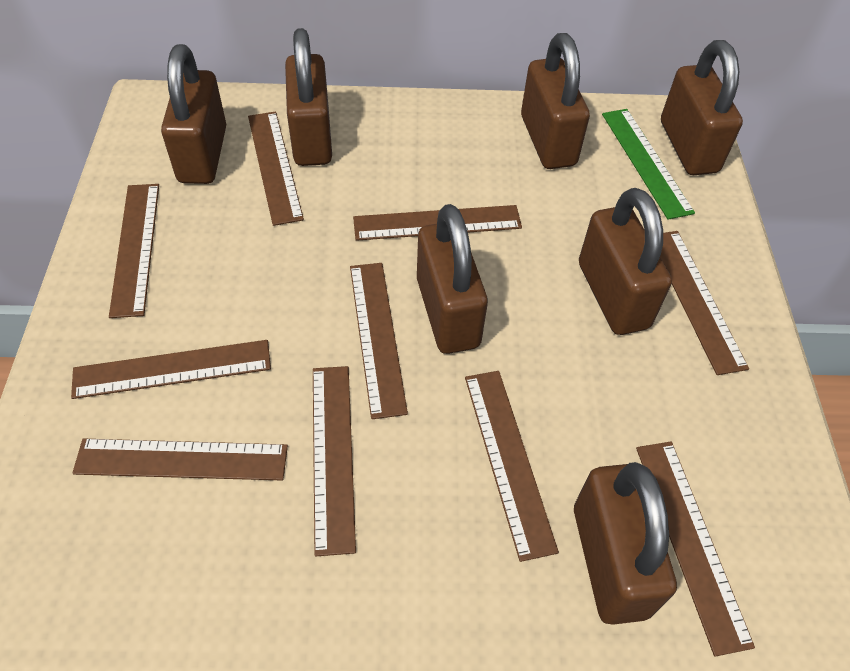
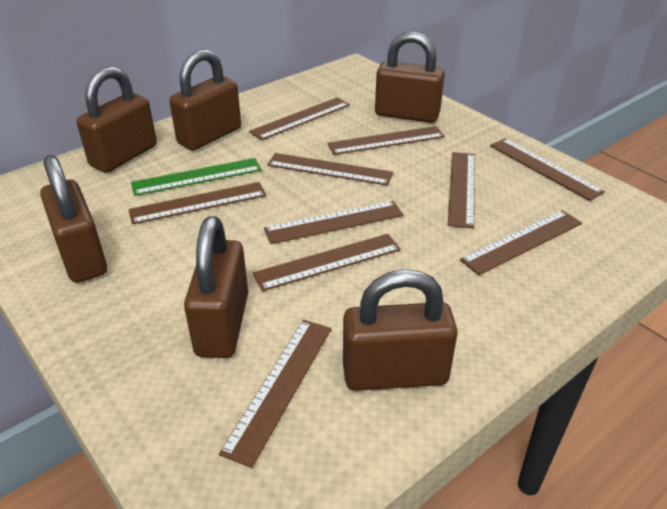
brown padlock: 7 -> 6

